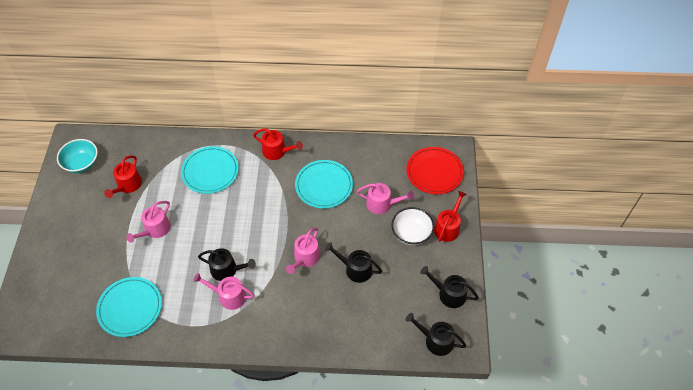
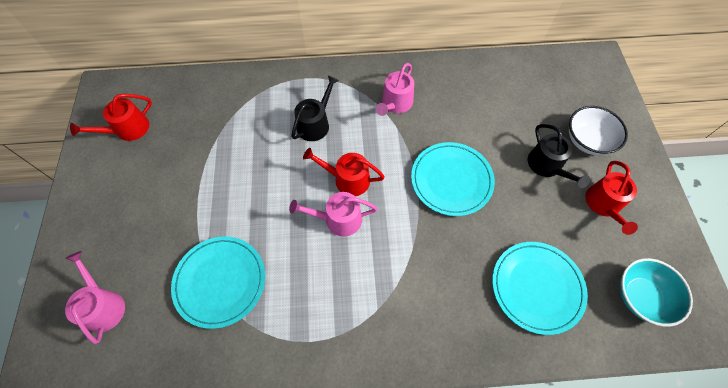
black watering can: 4 -> 2
pink watering can: 4 -> 3
red plate: 1 -> 0

